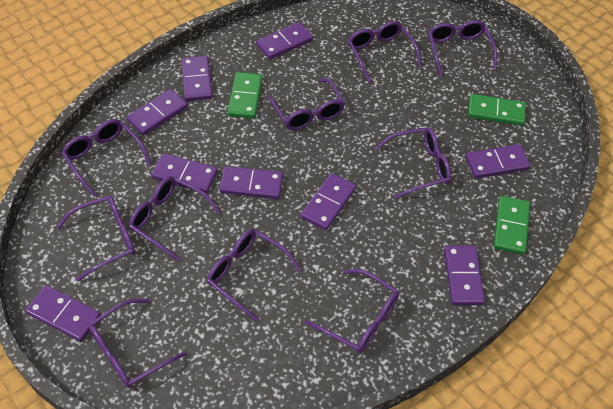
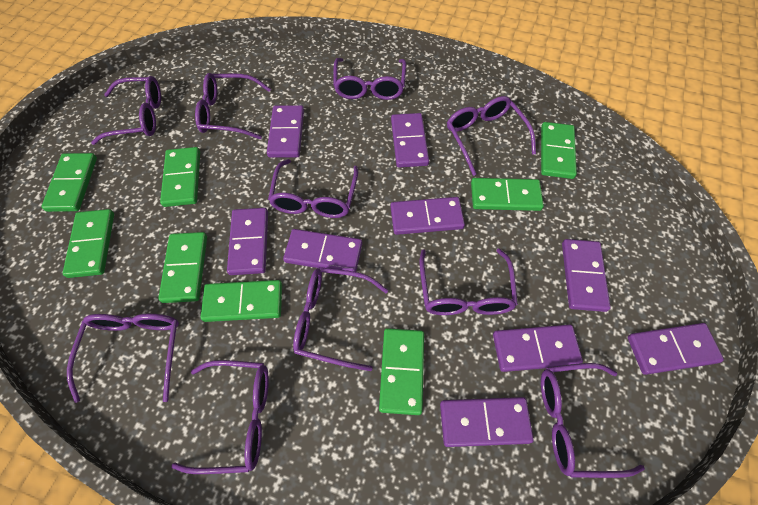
green domino: 3 -> 8

